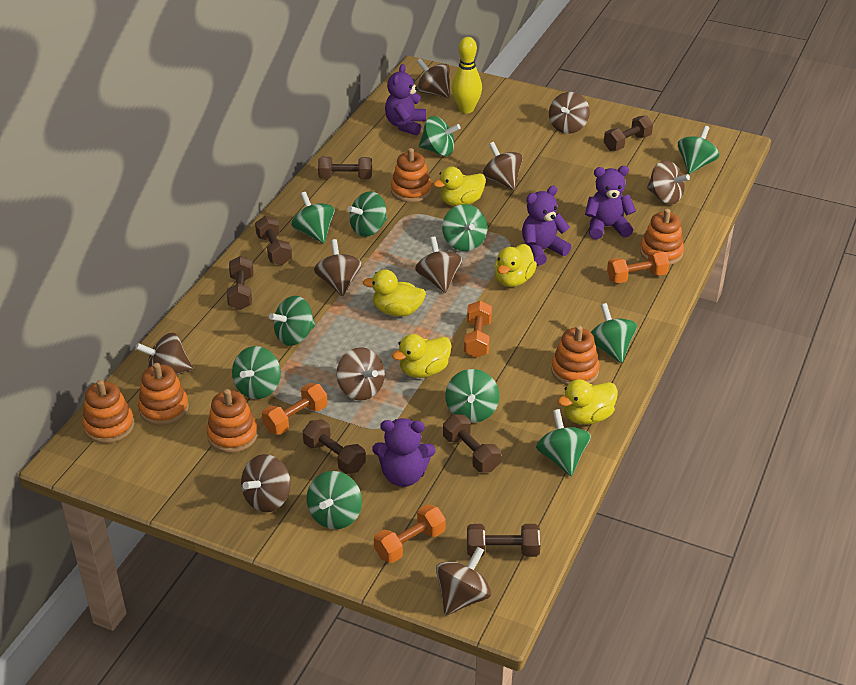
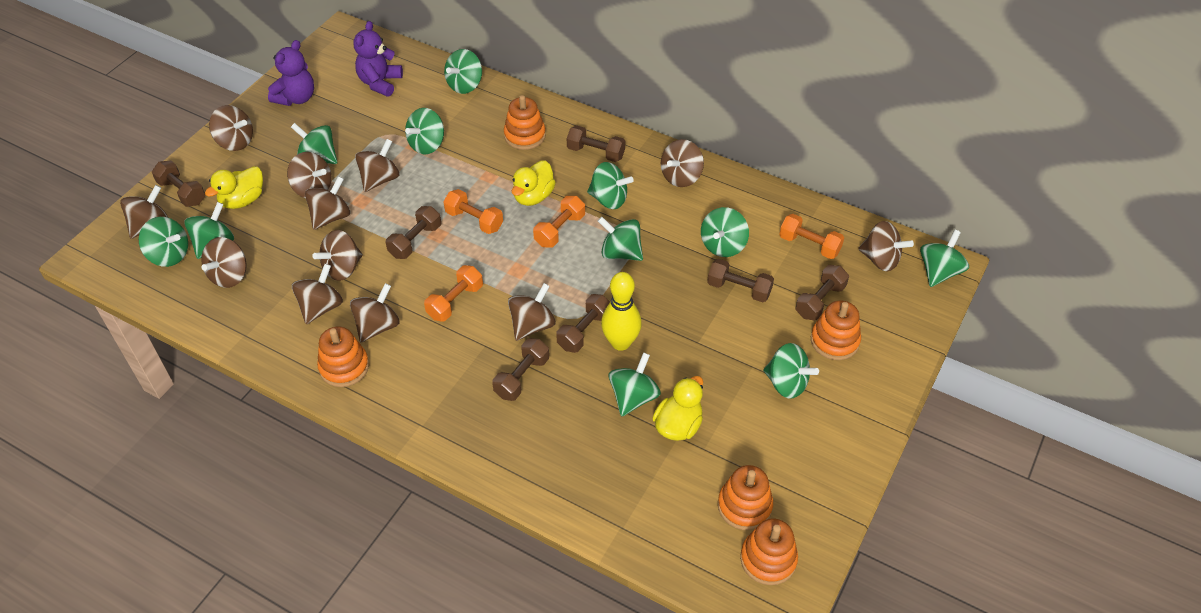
brown spinning top: 10 -> 12
orange stacking toy: 6 -> 5
purple teddy bear: 4 -> 2
yellow duck: 5 -> 3

